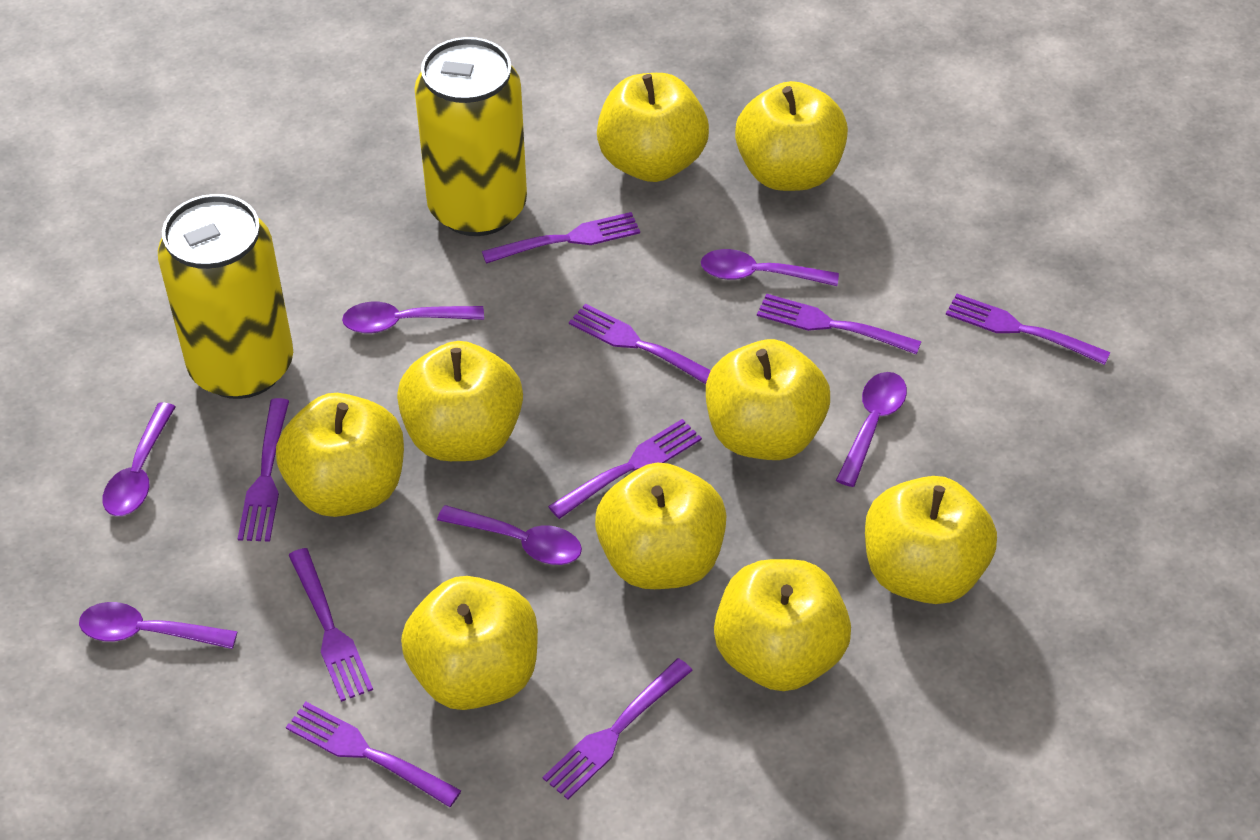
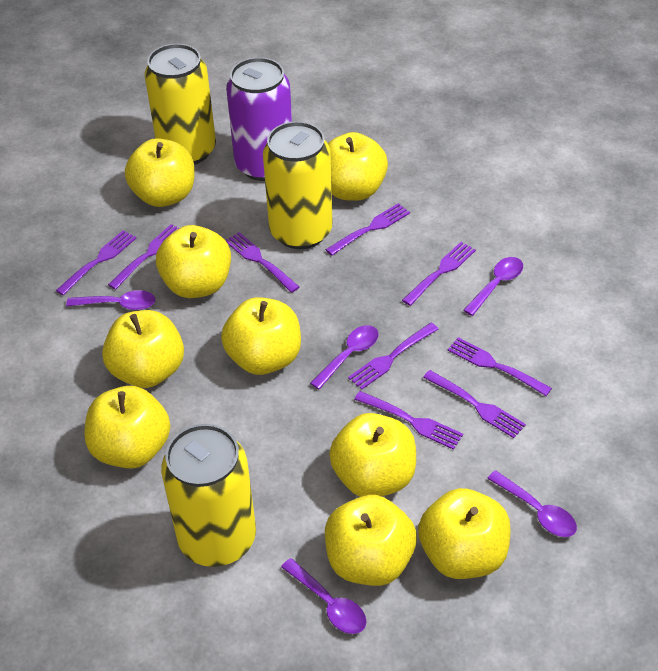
purple can: 0 -> 1
purple spoon: 6 -> 5
yellow can: 2 -> 3

